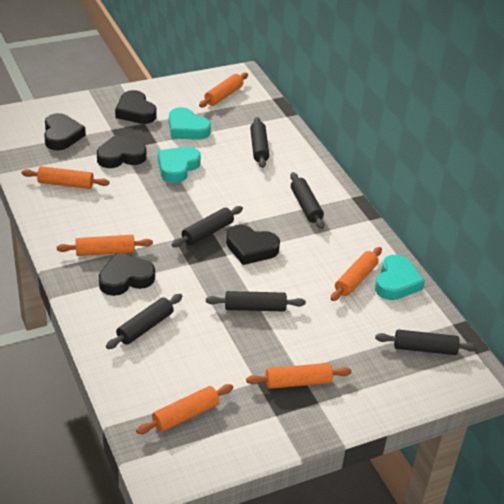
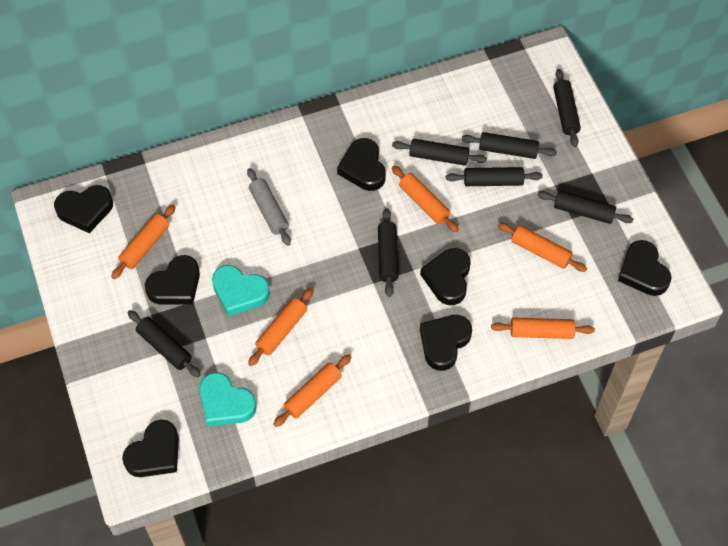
black heart: 5 -> 7
black rolling pin: 6 -> 7
grey rolling pin: 0 -> 1
turquoise heart: 3 -> 2

